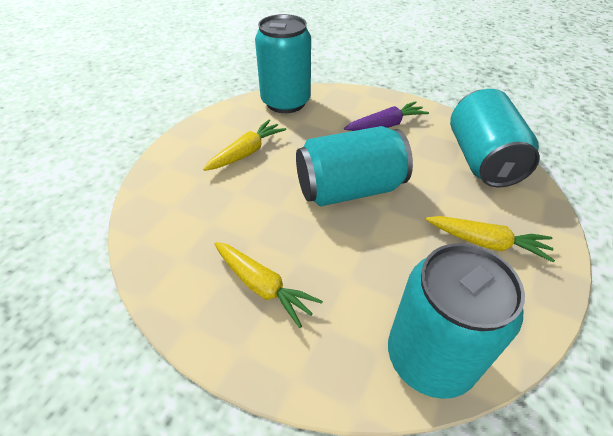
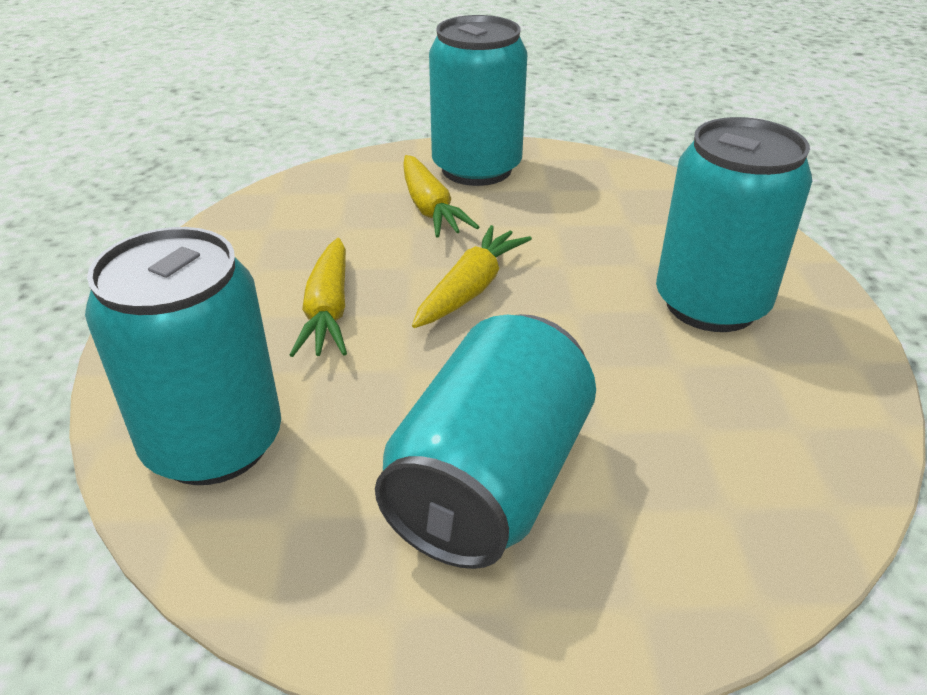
purple carrot: 1 -> 0

